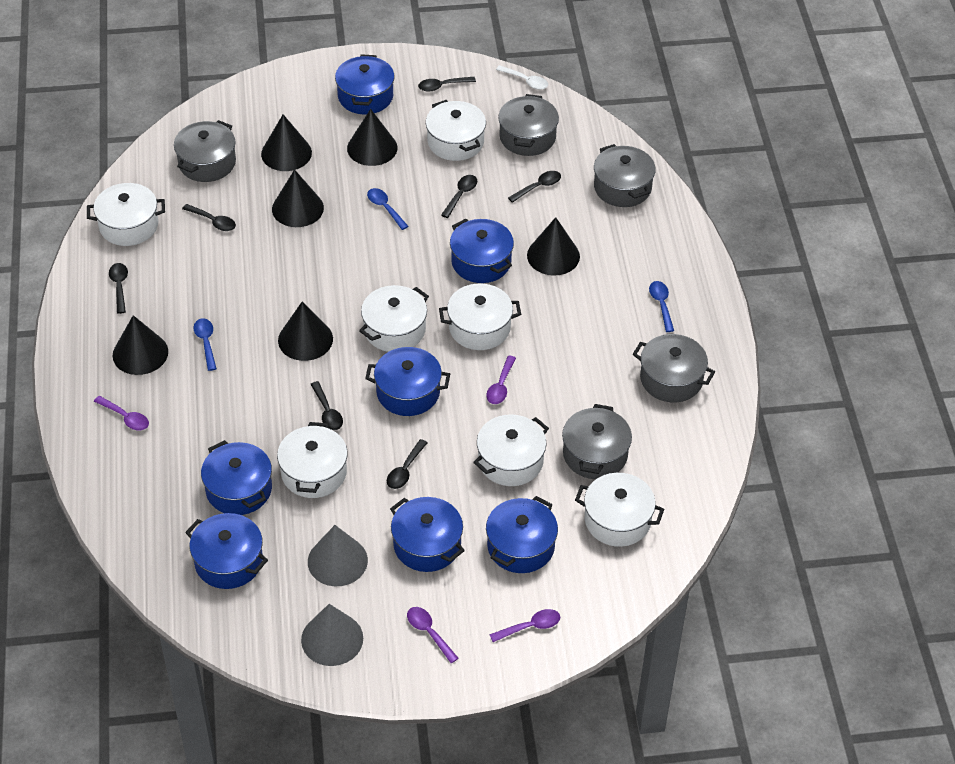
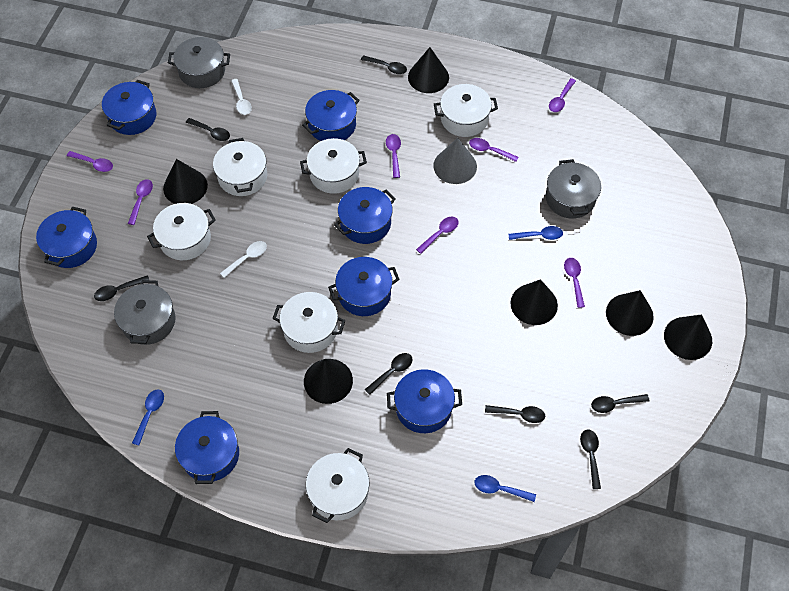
grey cone: 2 -> 1
grey pot: 5 -> 3
purple spoon: 4 -> 7
white pot: 7 -> 6
white spoon: 1 -> 2

